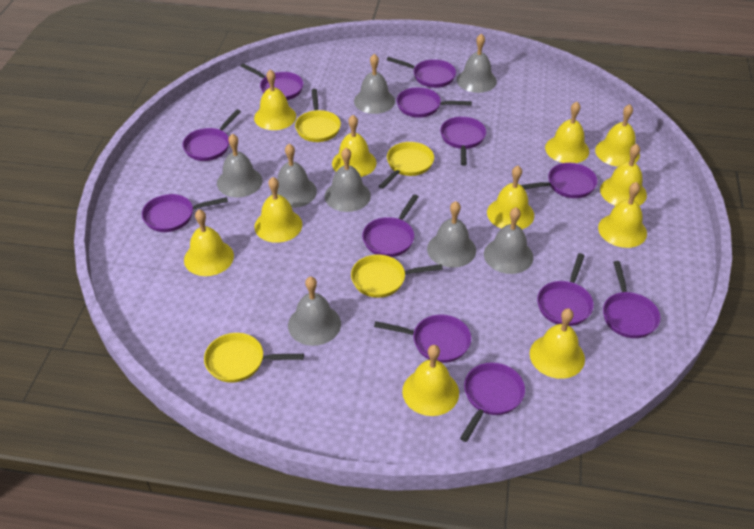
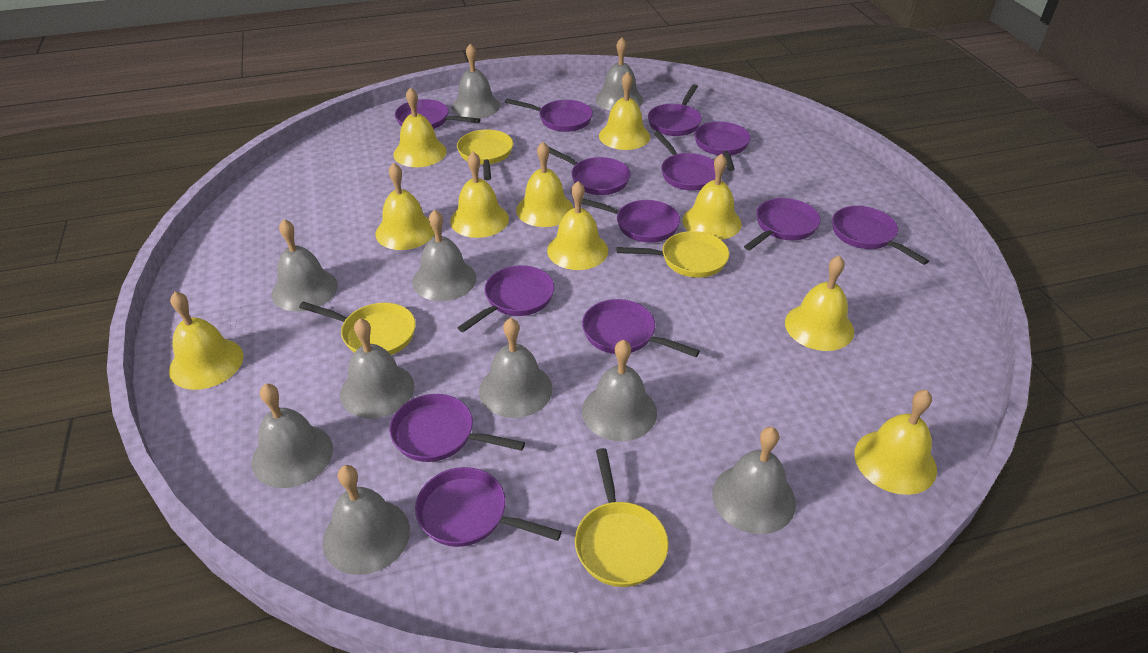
grey bell: 8 -> 10
purple pan: 12 -> 13
yellow bell: 11 -> 10

